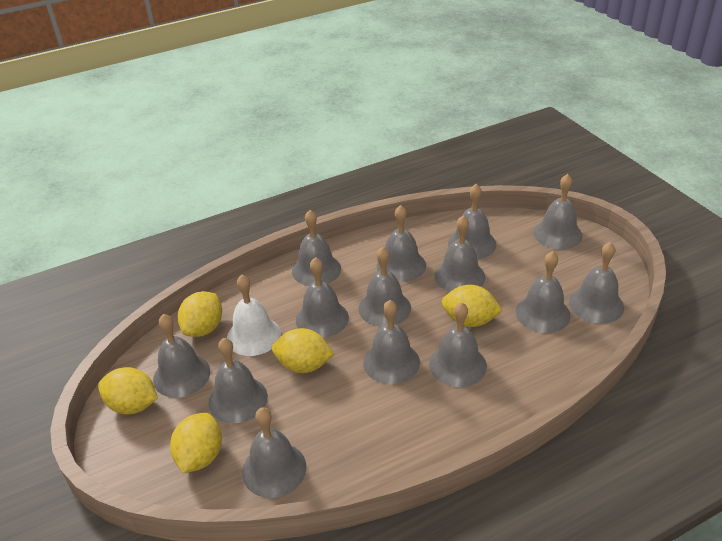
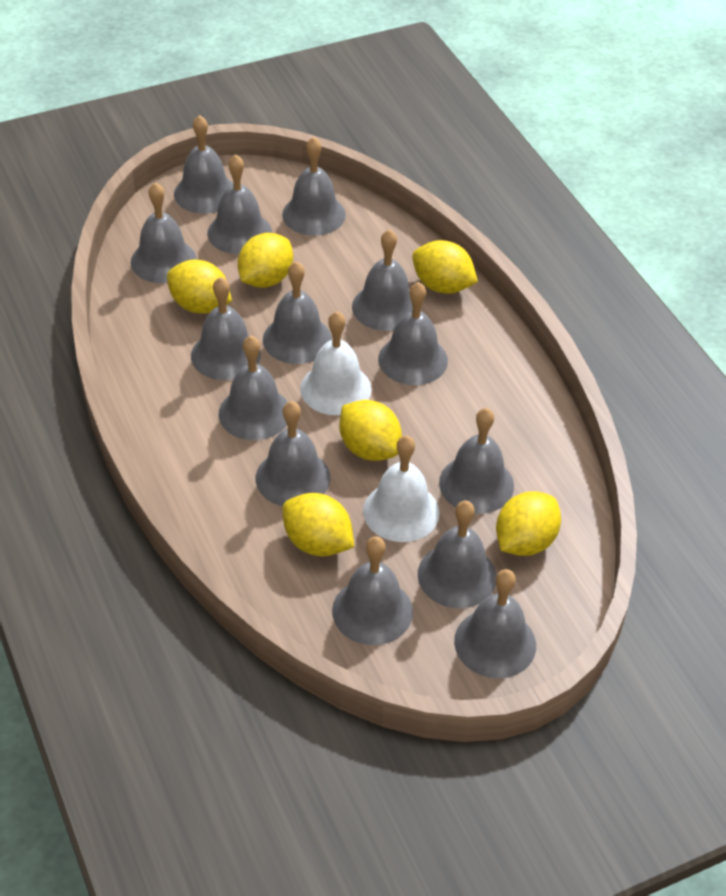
white bell: 1 -> 2
yellow lemon: 5 -> 6

